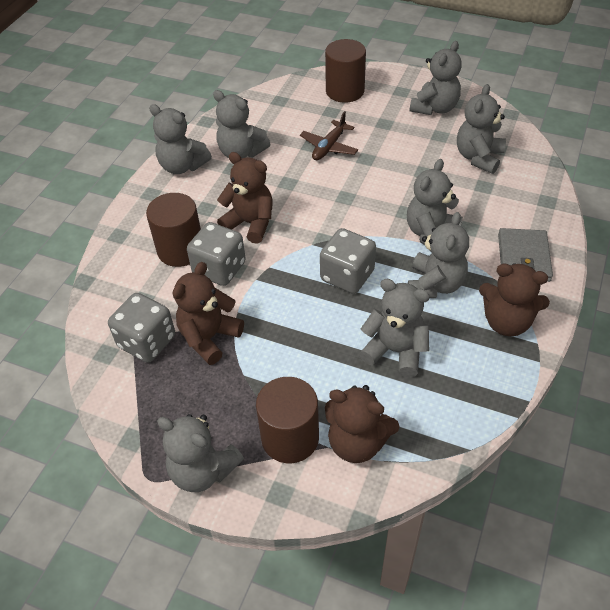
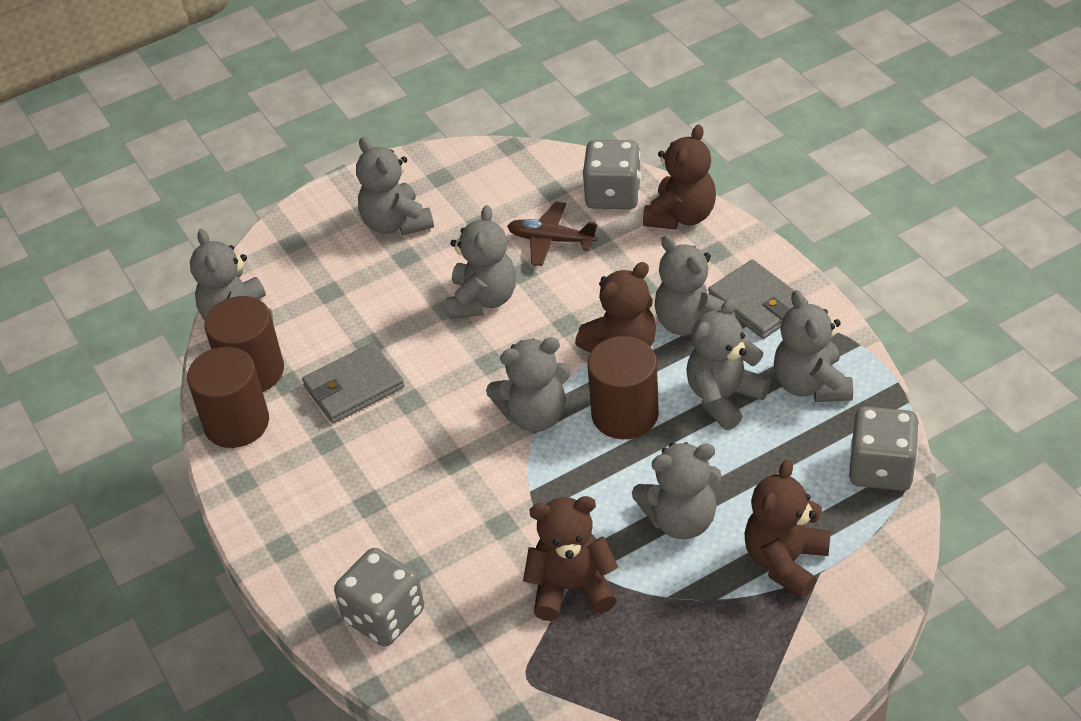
grey wallet: 1 -> 2

